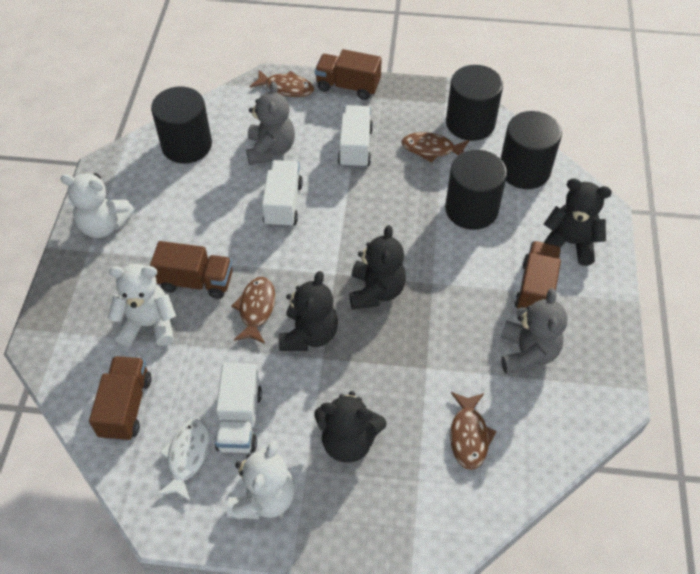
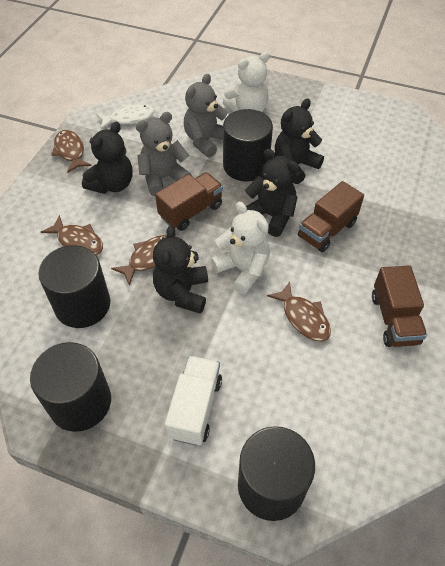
brown truck: 4 -> 3
white teddy bear: 3 -> 2
white truck: 3 -> 1

